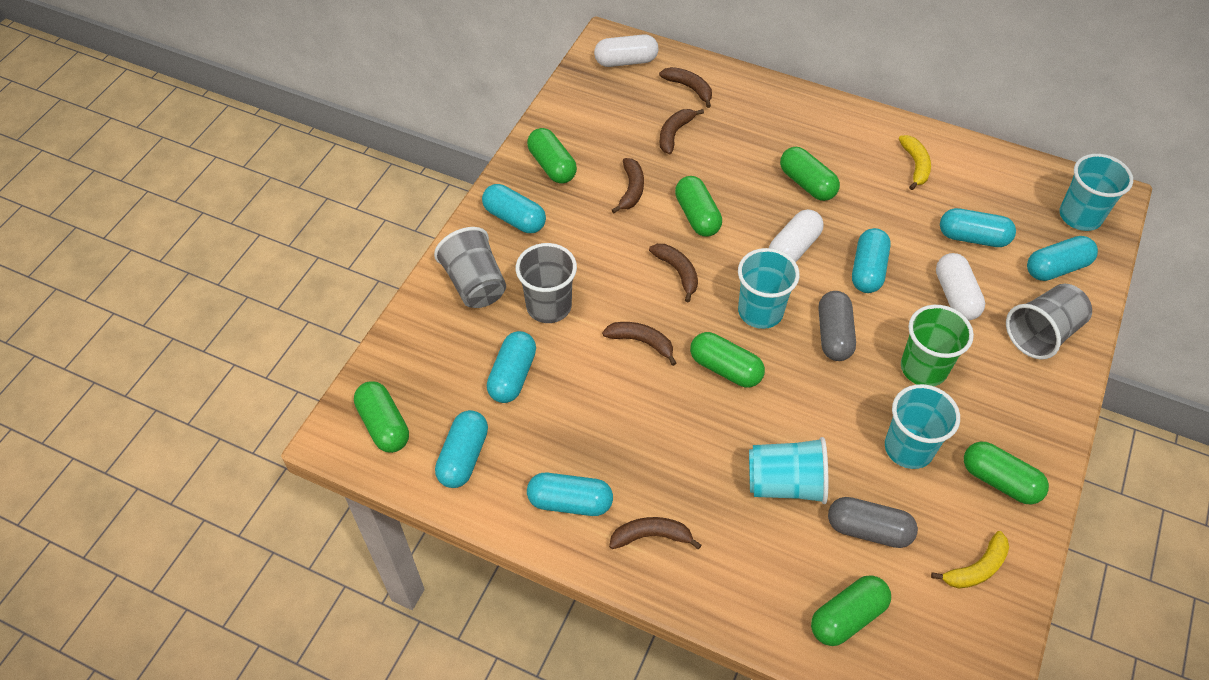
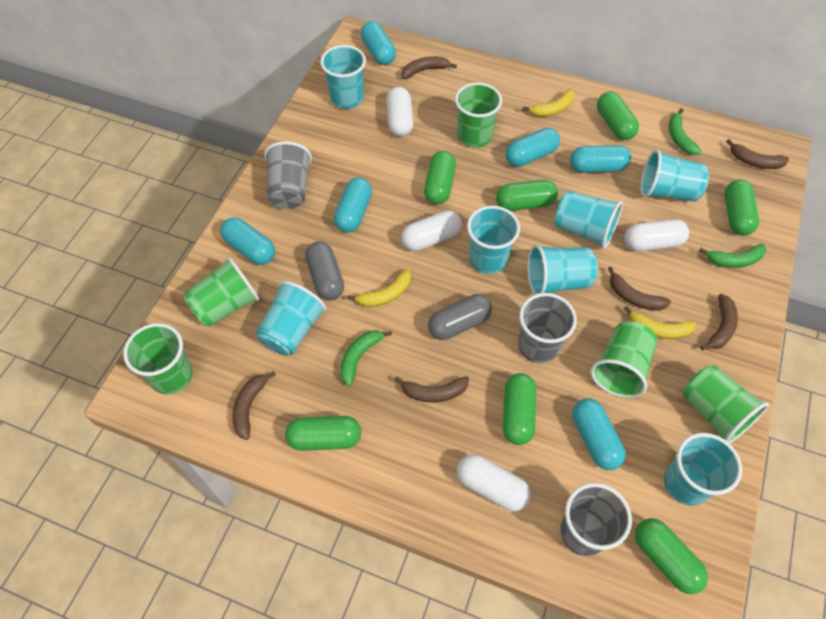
green banana: 0 -> 3
green cup: 1 -> 5
turquoise capsule: 7 -> 6
turquoise cup: 4 -> 7
white capsule: 3 -> 4
yellow banana: 2 -> 3

